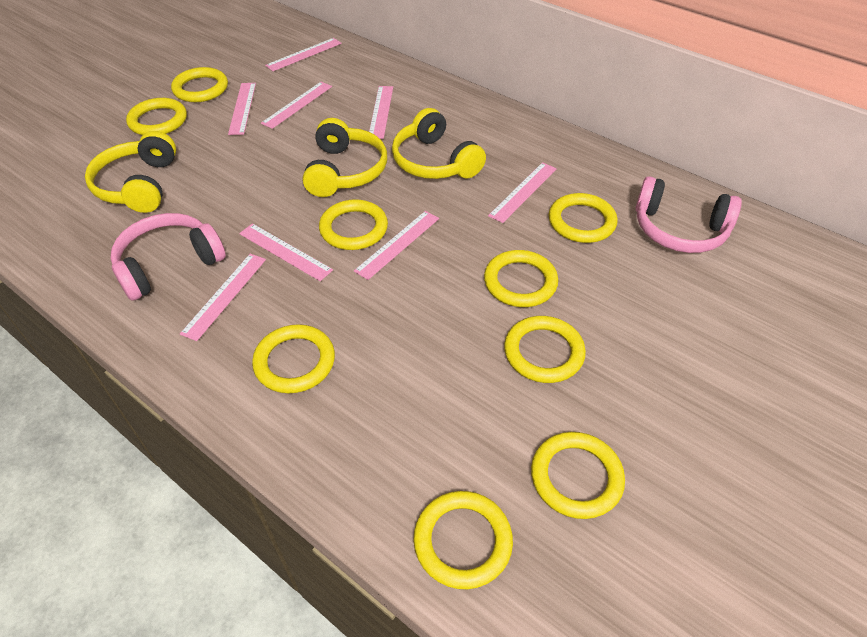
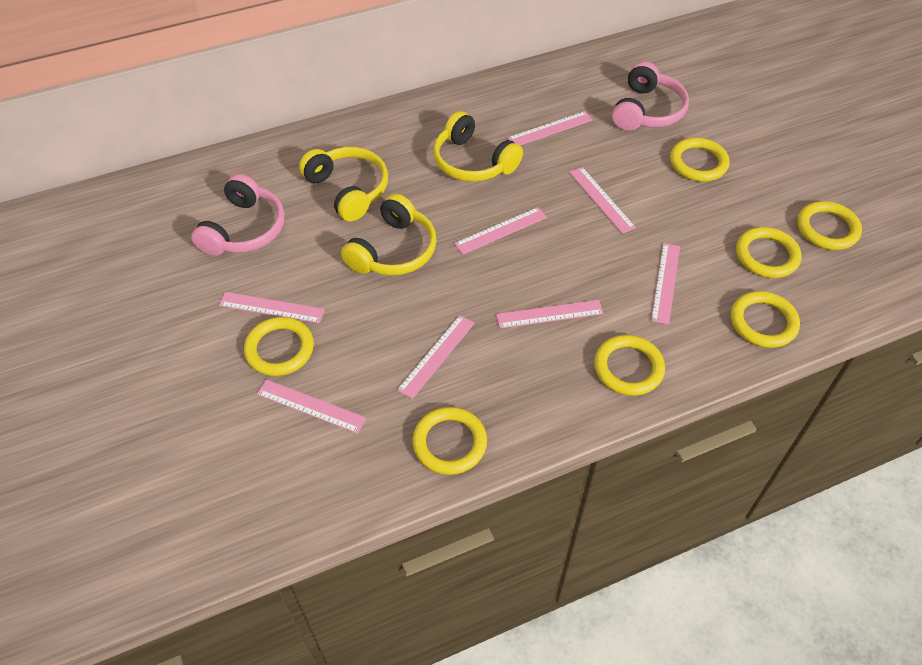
yellow ring: 9 -> 7

